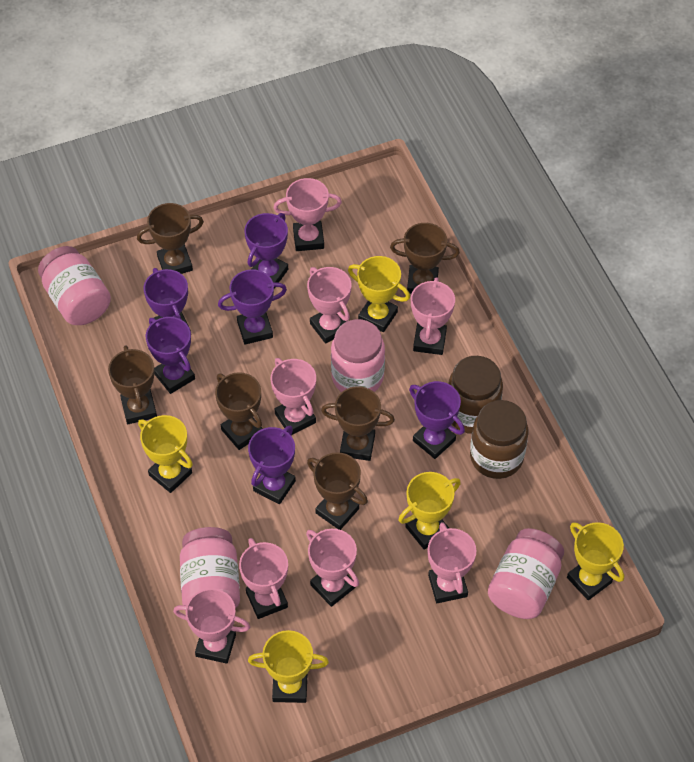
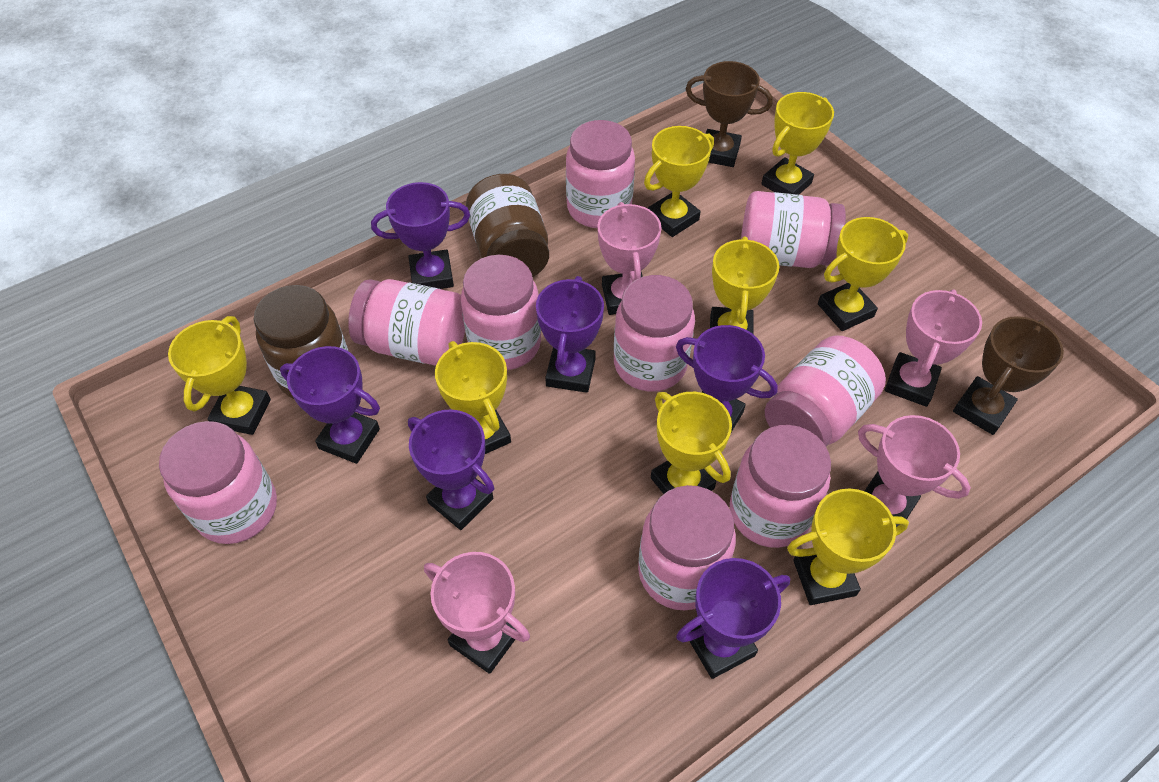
brown trophy: 6 -> 2
pink jar: 4 -> 9
pink trophy: 8 -> 4
yellow trophy: 5 -> 8

